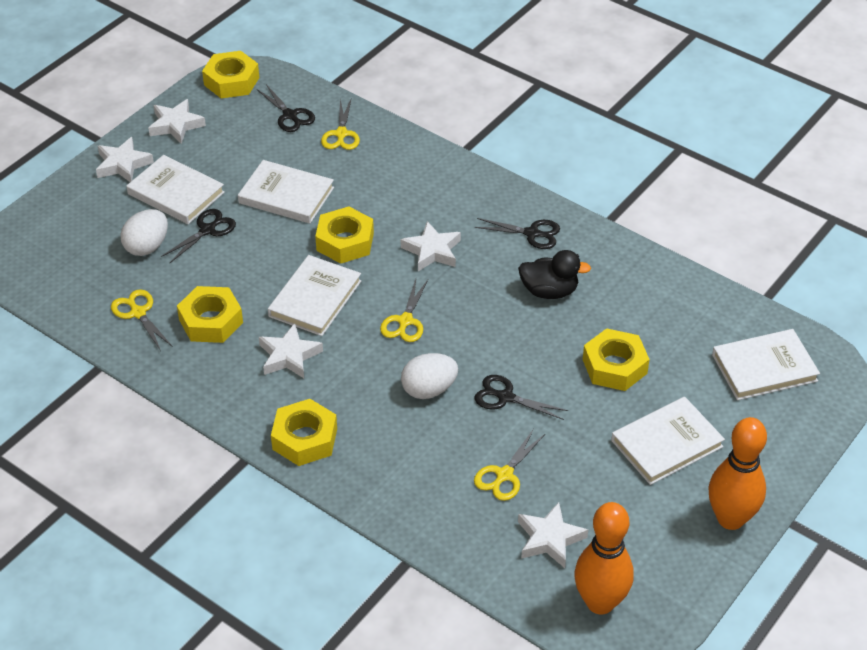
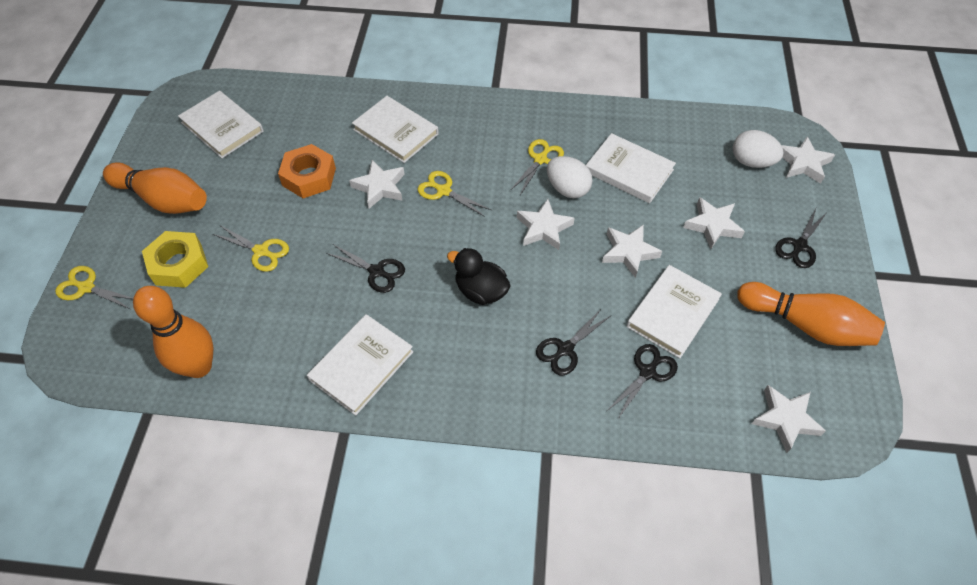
orange bowling pin: 2 -> 3
orange nut: 0 -> 1
white star: 5 -> 6
yellow nut: 5 -> 1

